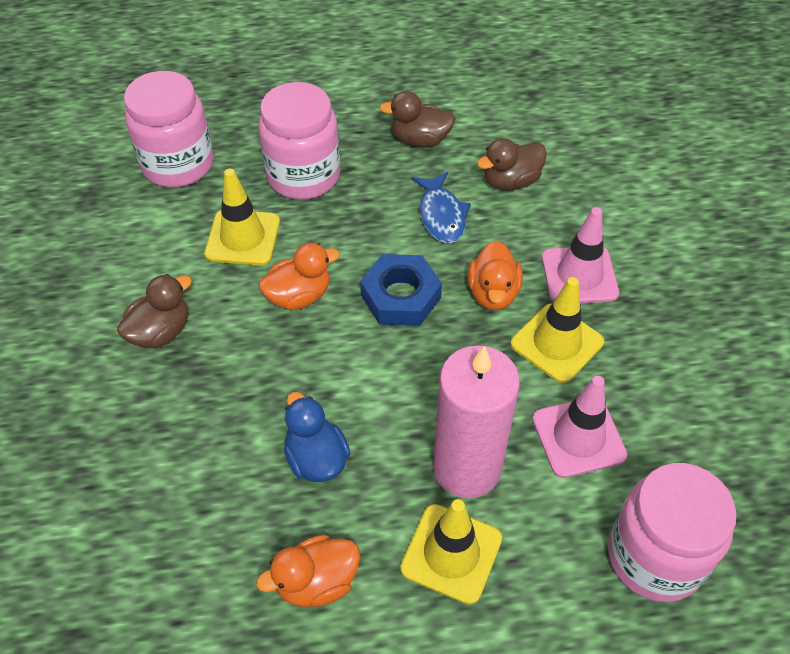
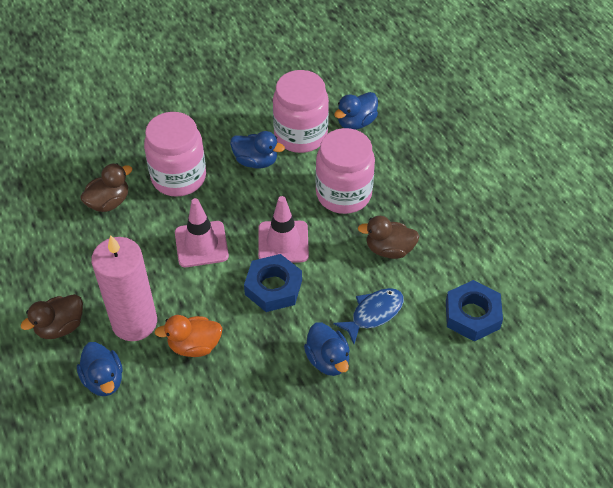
blue duck: 1 -> 4
blue nut: 1 -> 2
orange duck: 3 -> 1
yellow traffic cone: 3 -> 0

